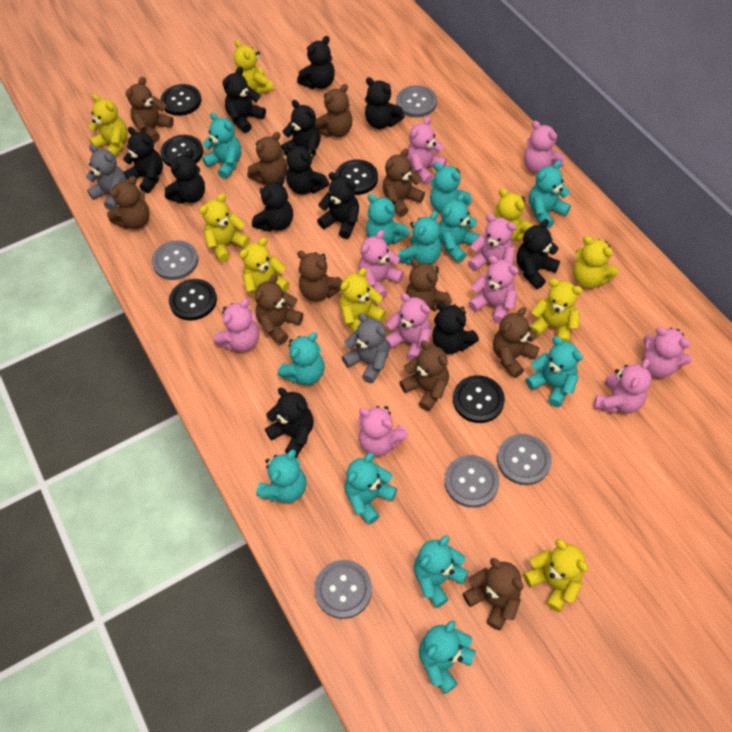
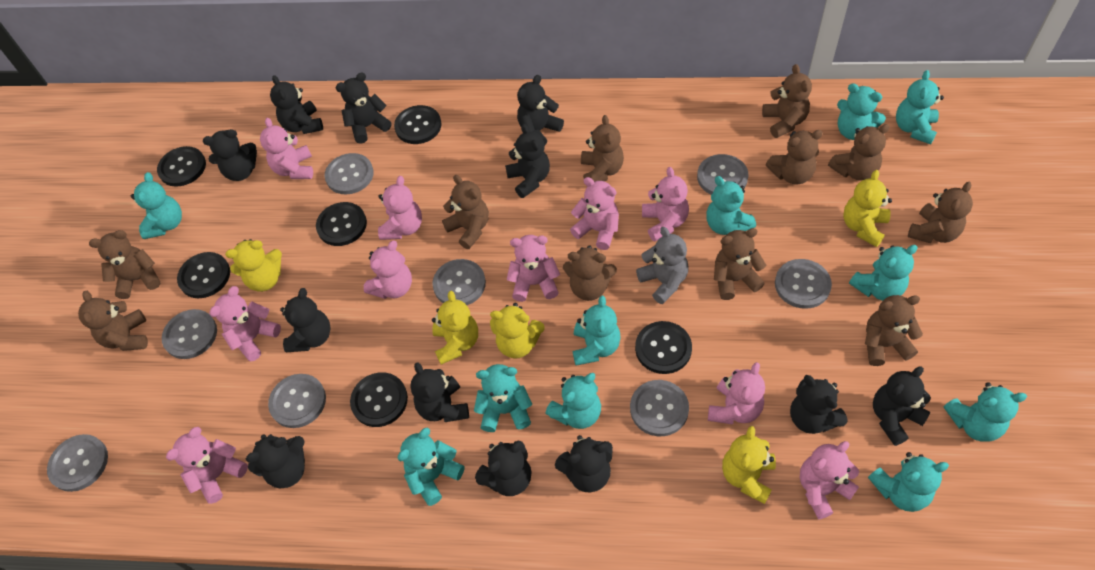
black button: 5 -> 6
grey button: 5 -> 8
grey teddy bear: 2 -> 1
turquoise teddy bear: 12 -> 11
yellow teddy bear: 9 -> 5

